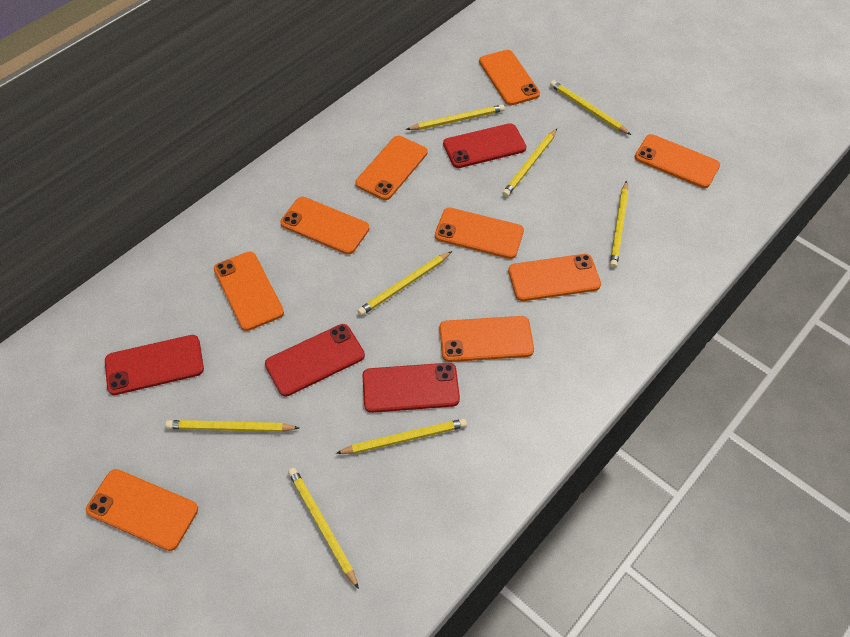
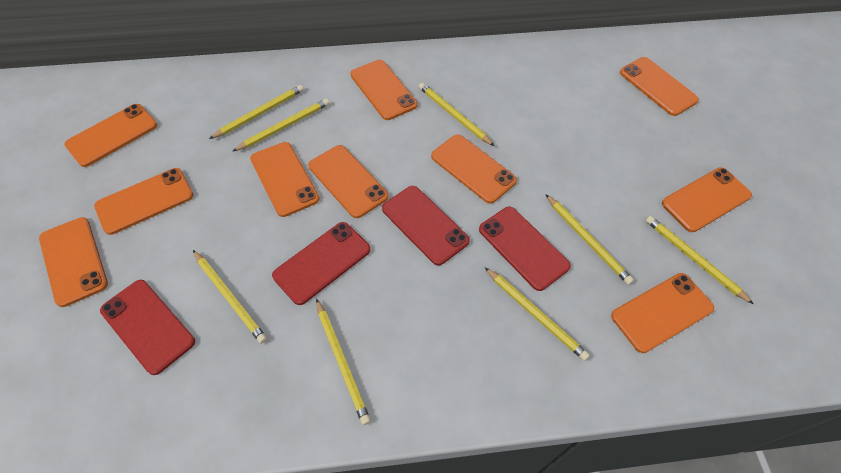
orange phone: 9 -> 10

